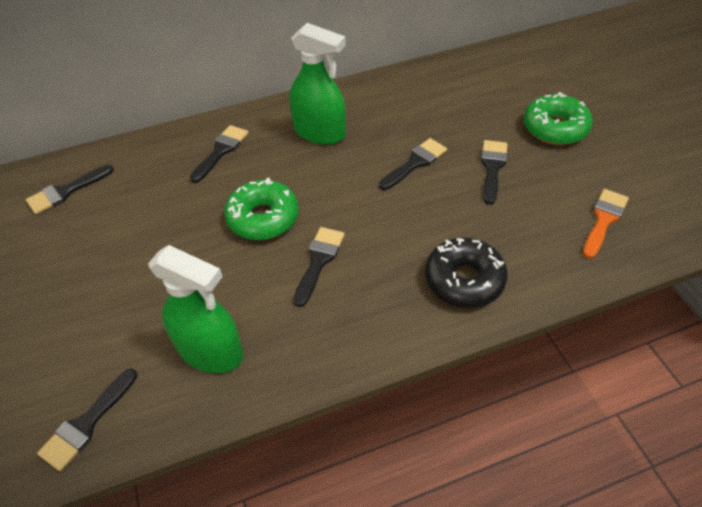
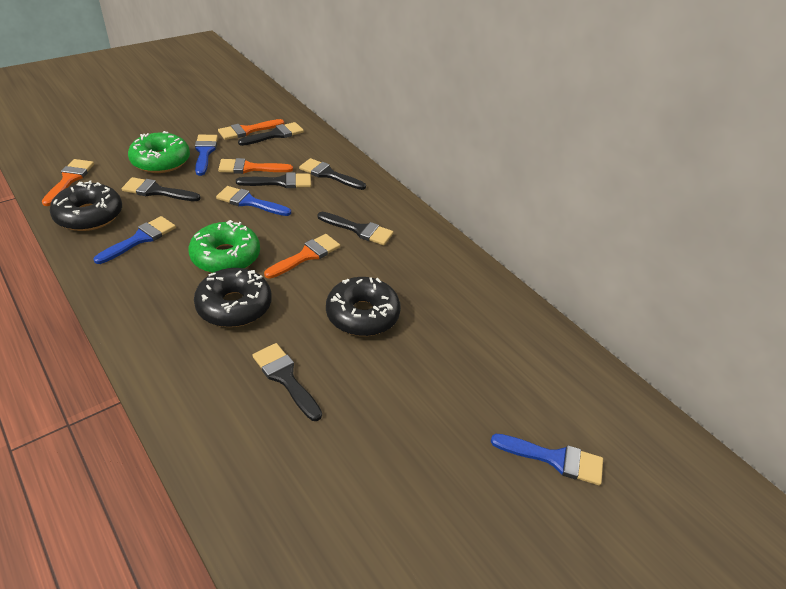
black donut: 1 -> 3
blue brush: 0 -> 4
green spray bottle: 2 -> 0
orange brush: 1 -> 4

